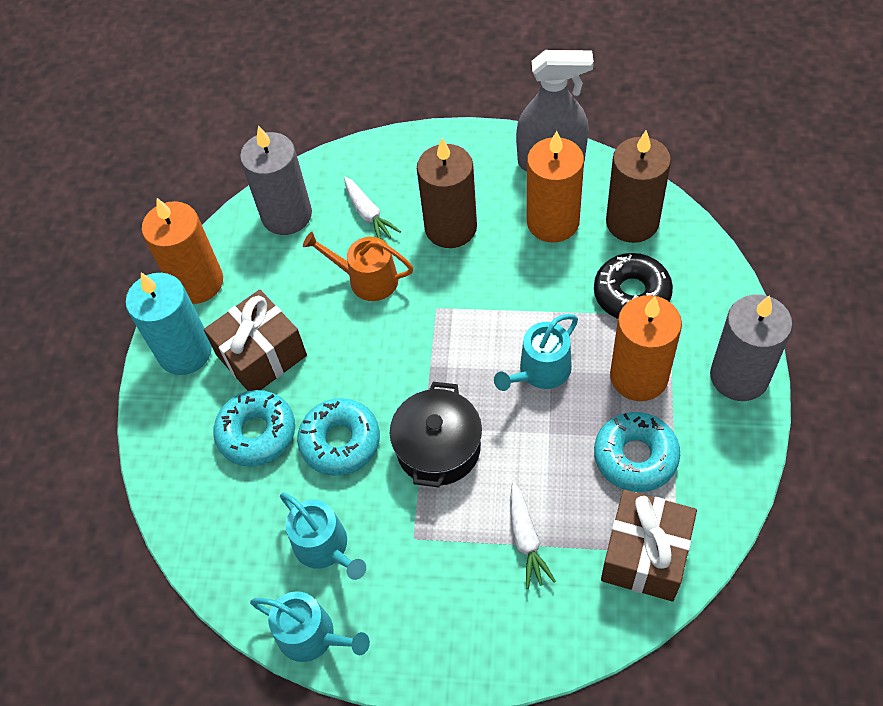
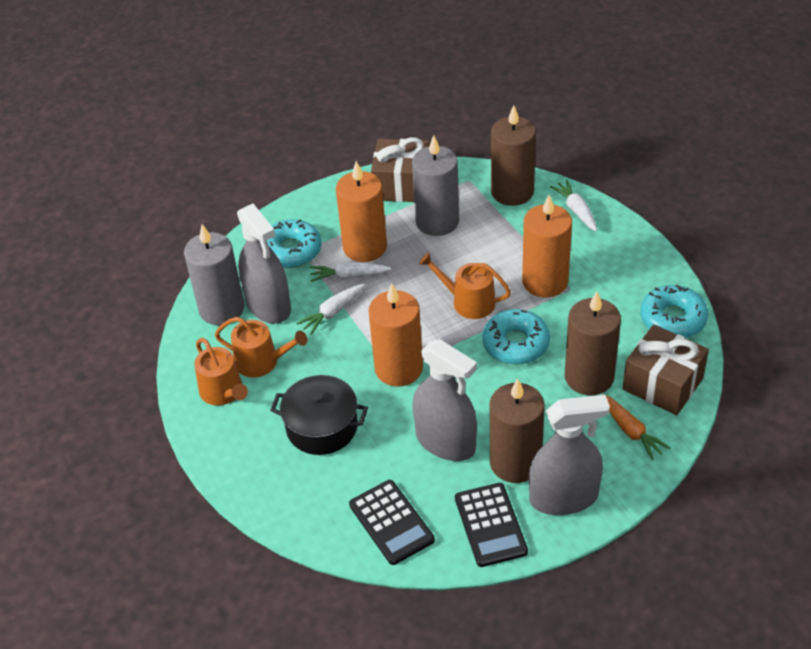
black calculator: 0 -> 2
black donut: 1 -> 0
brown candle: 2 -> 3
grey spray bottle: 1 -> 3
orange carrot: 0 -> 1
orange watering can: 1 -> 3
turquoise candle: 1 -> 0
turquoise watering can: 3 -> 0
white carrot: 2 -> 3

